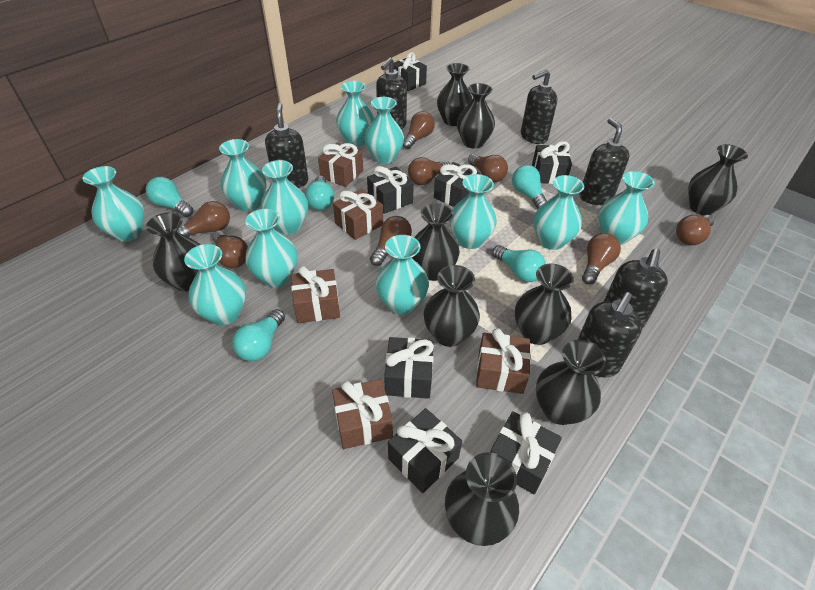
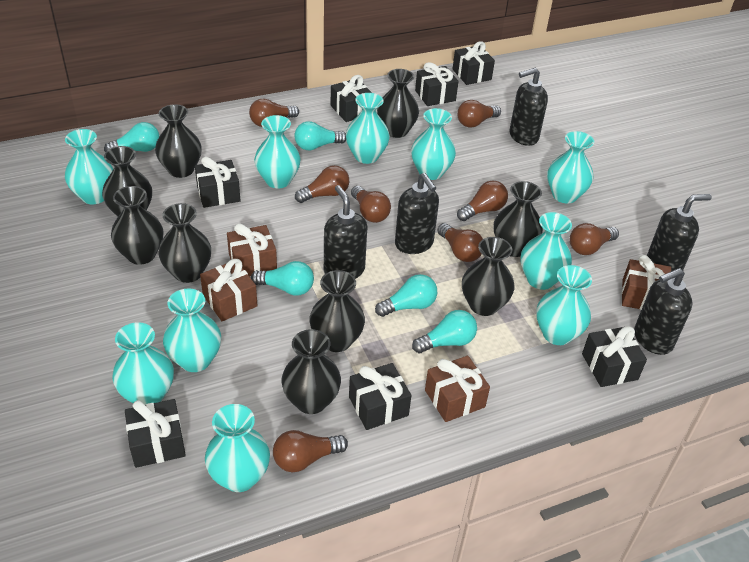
black soap dispenser: 6 -> 5
brown gift: 5 -> 4
turquoise vase: 11 -> 10

